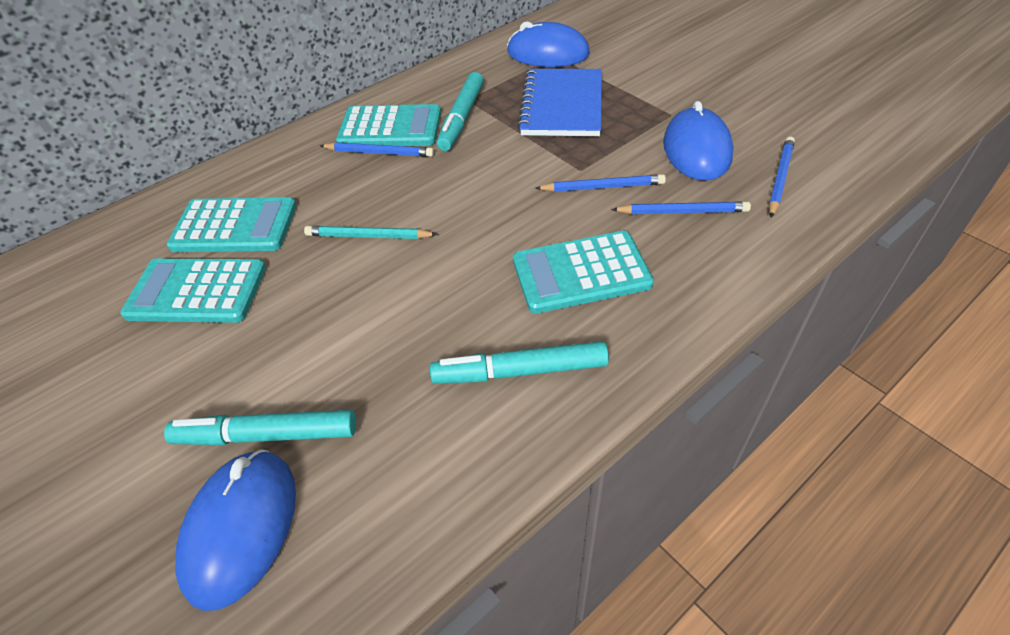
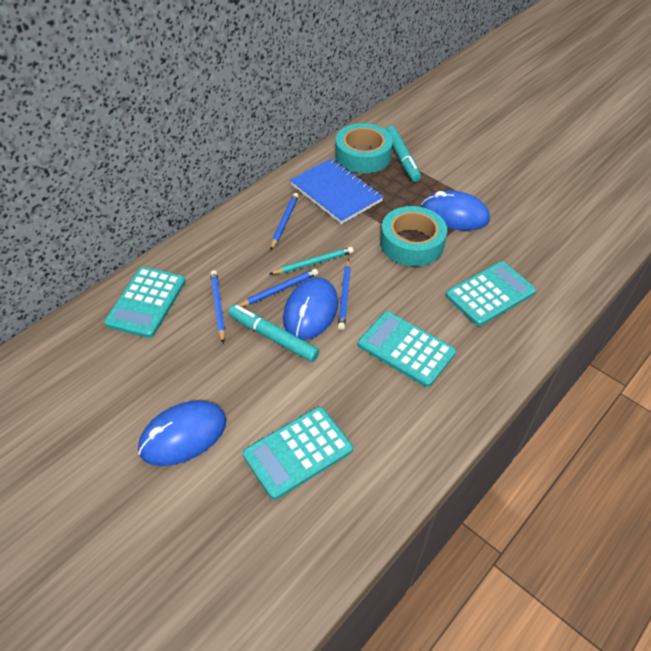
turquoise marker: 3 -> 2
turquoise tape: 0 -> 2

